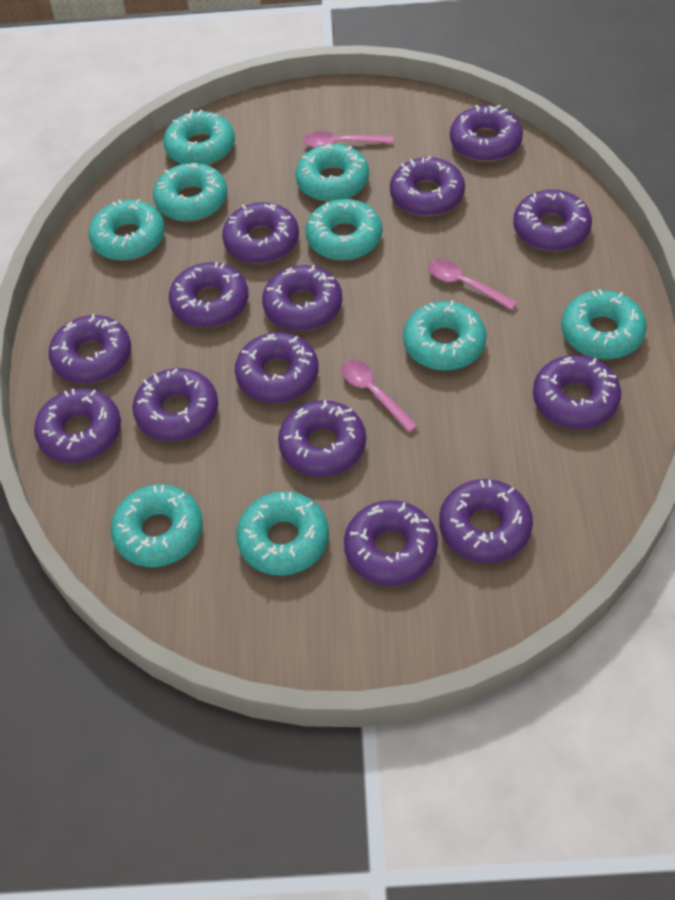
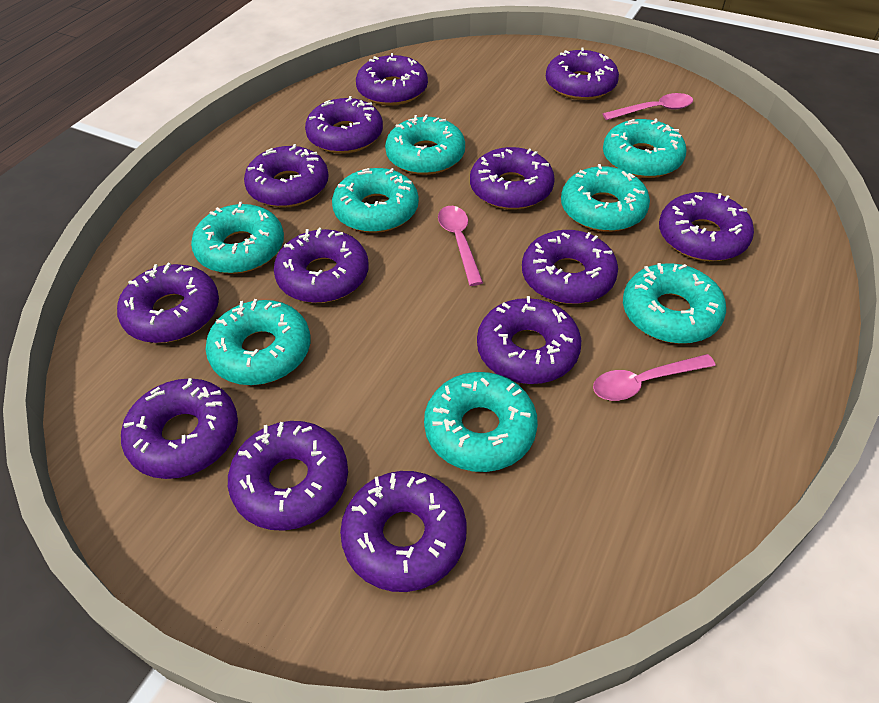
purple donut: 14 -> 13
turquoise donut: 9 -> 8

